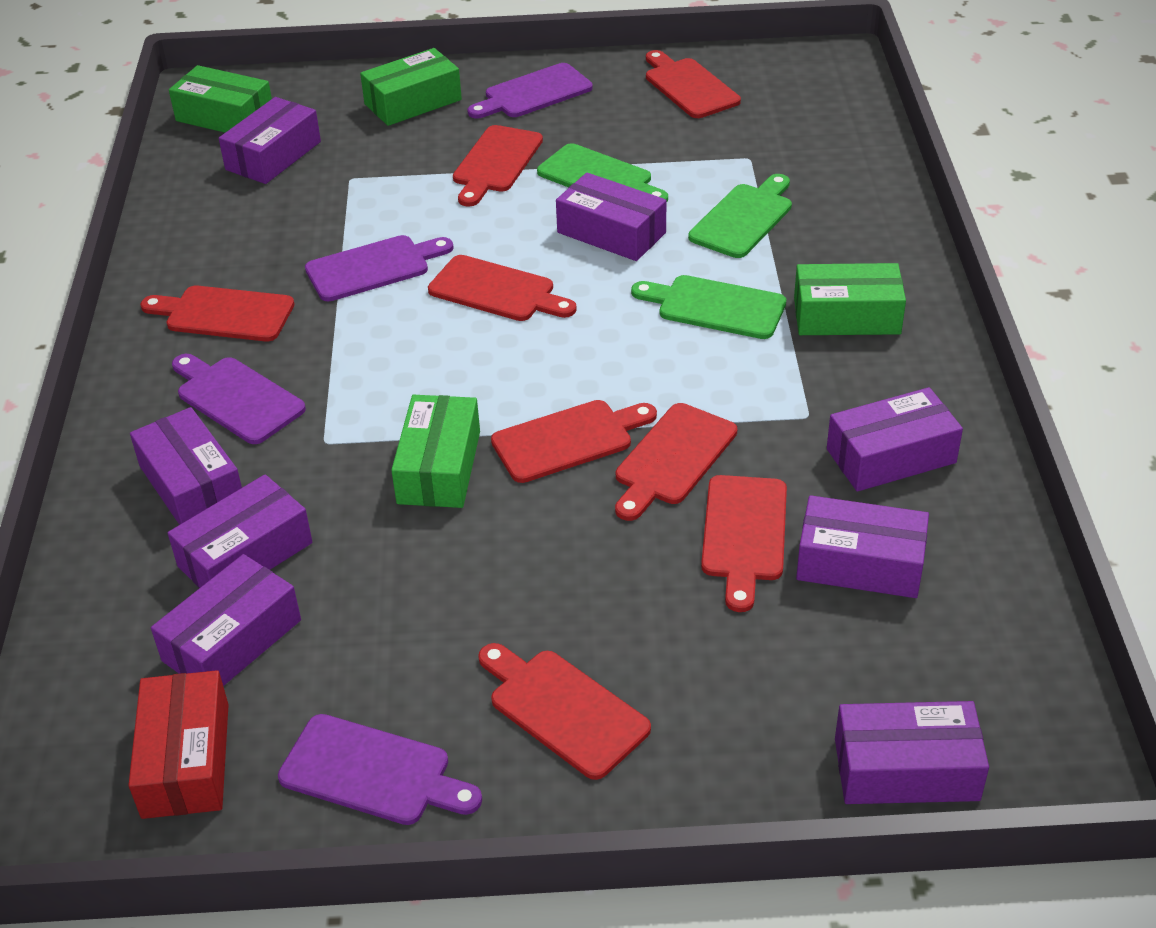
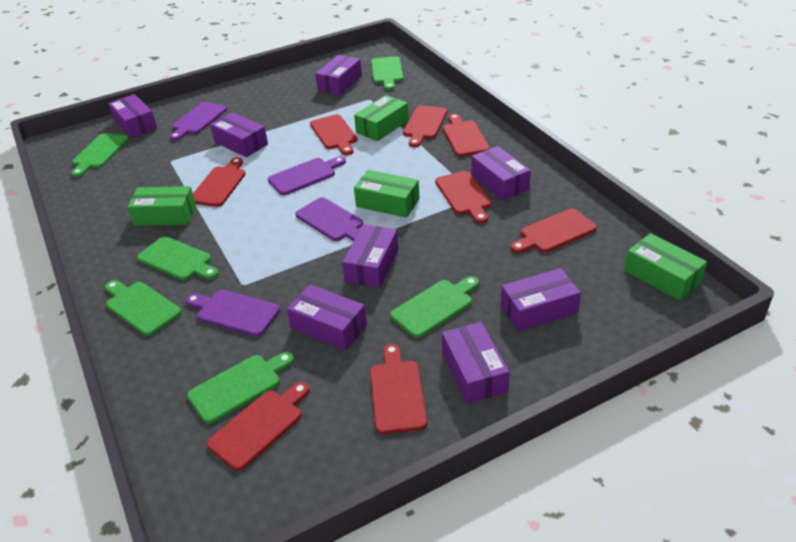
green cutting board: 3 -> 6
red box: 1 -> 0

